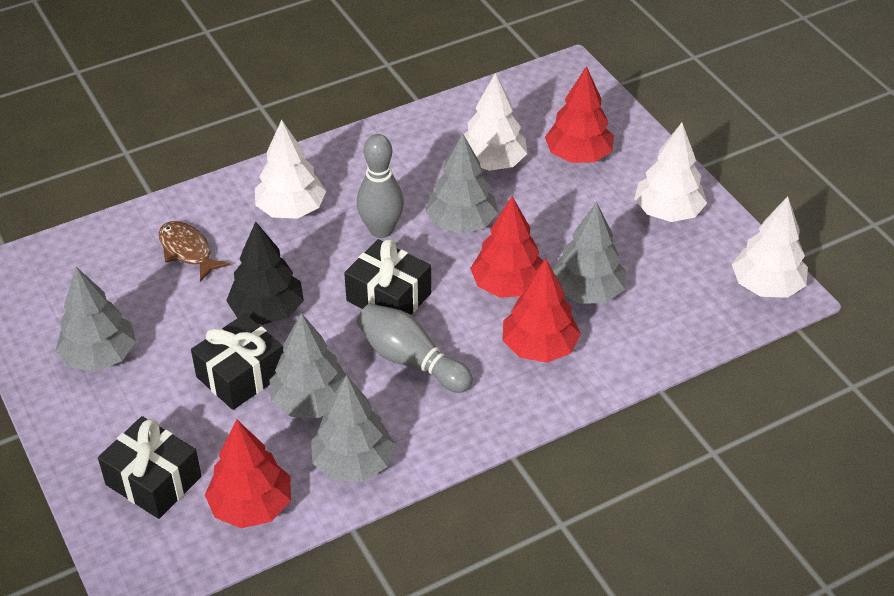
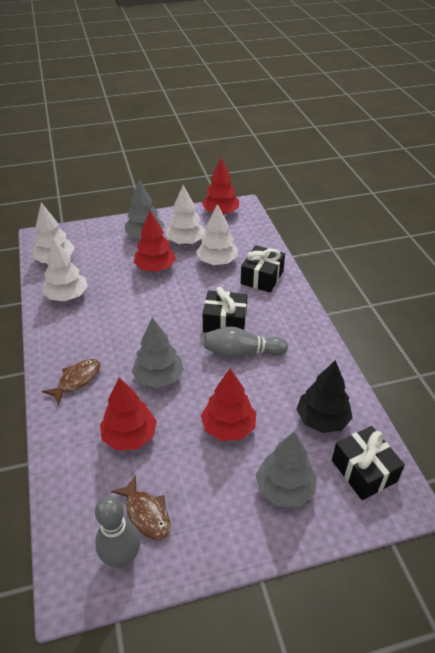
brown fish: 1 -> 2
grey tree: 5 -> 3

